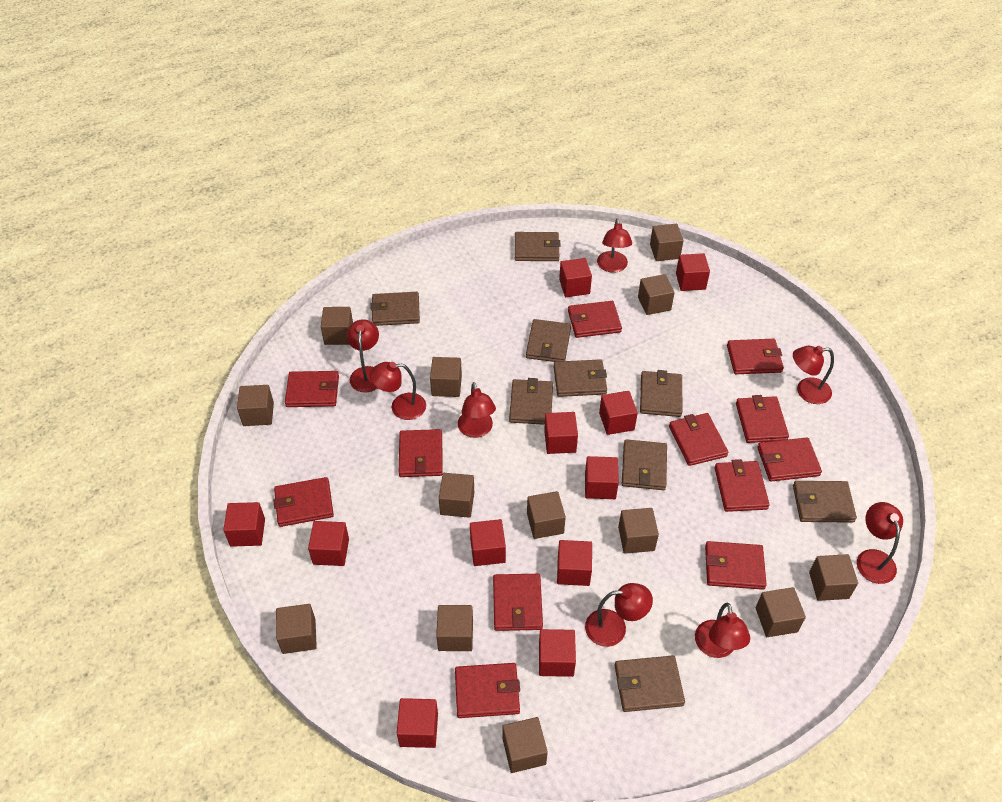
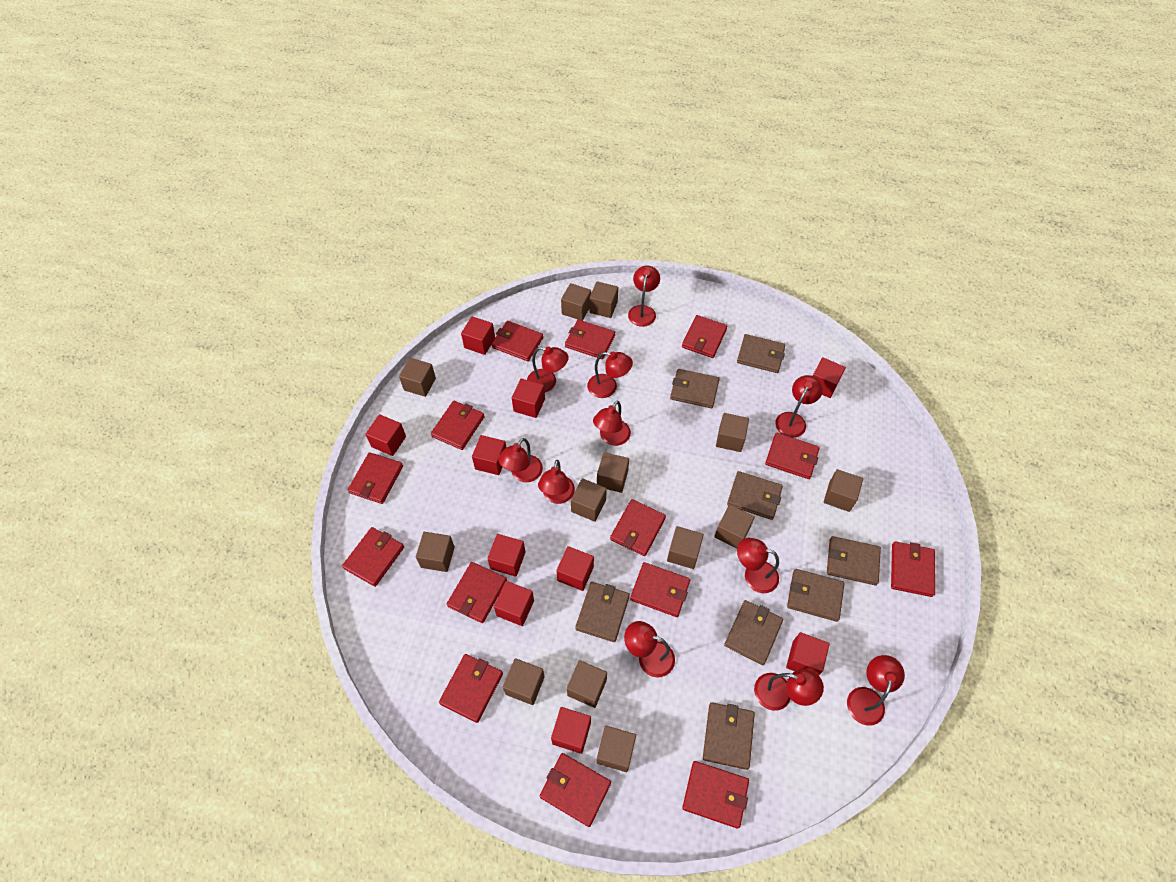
brown wallet: 9 -> 8
red cube: 11 -> 10
red lamp: 8 -> 11
red wallet: 12 -> 14

